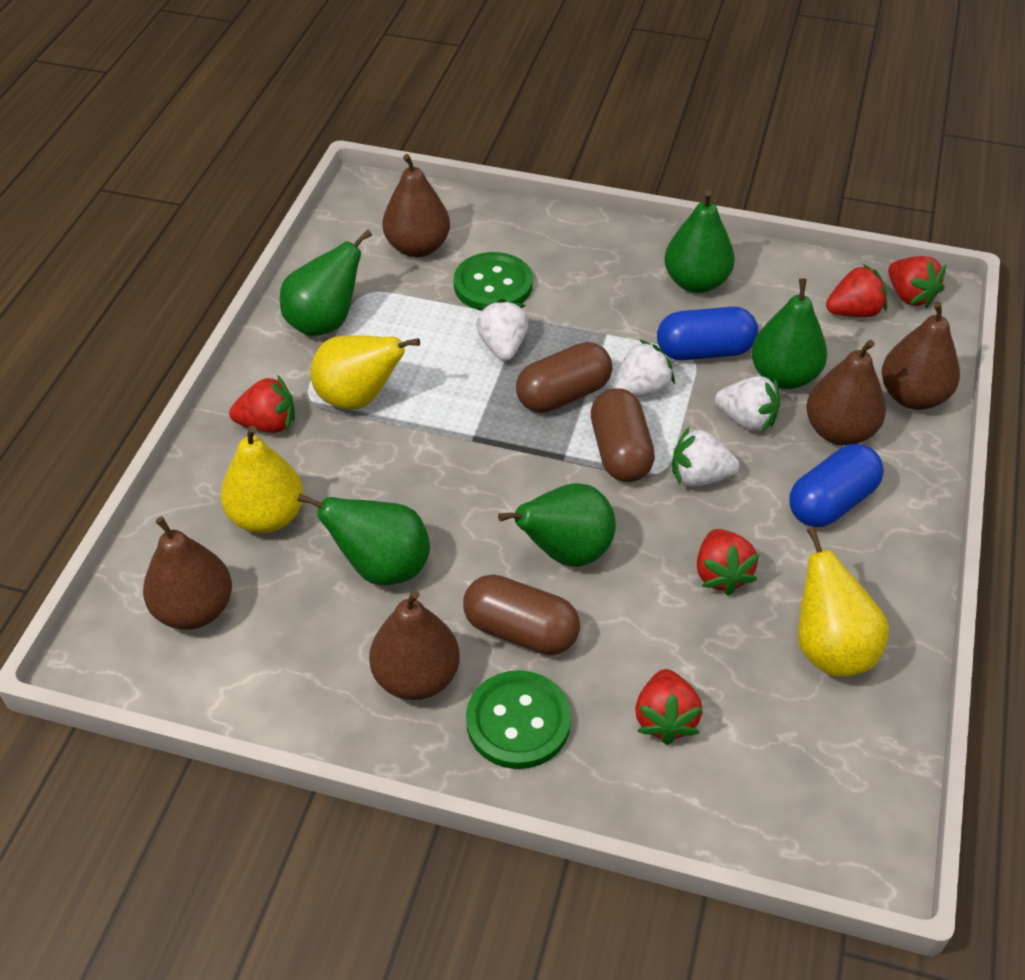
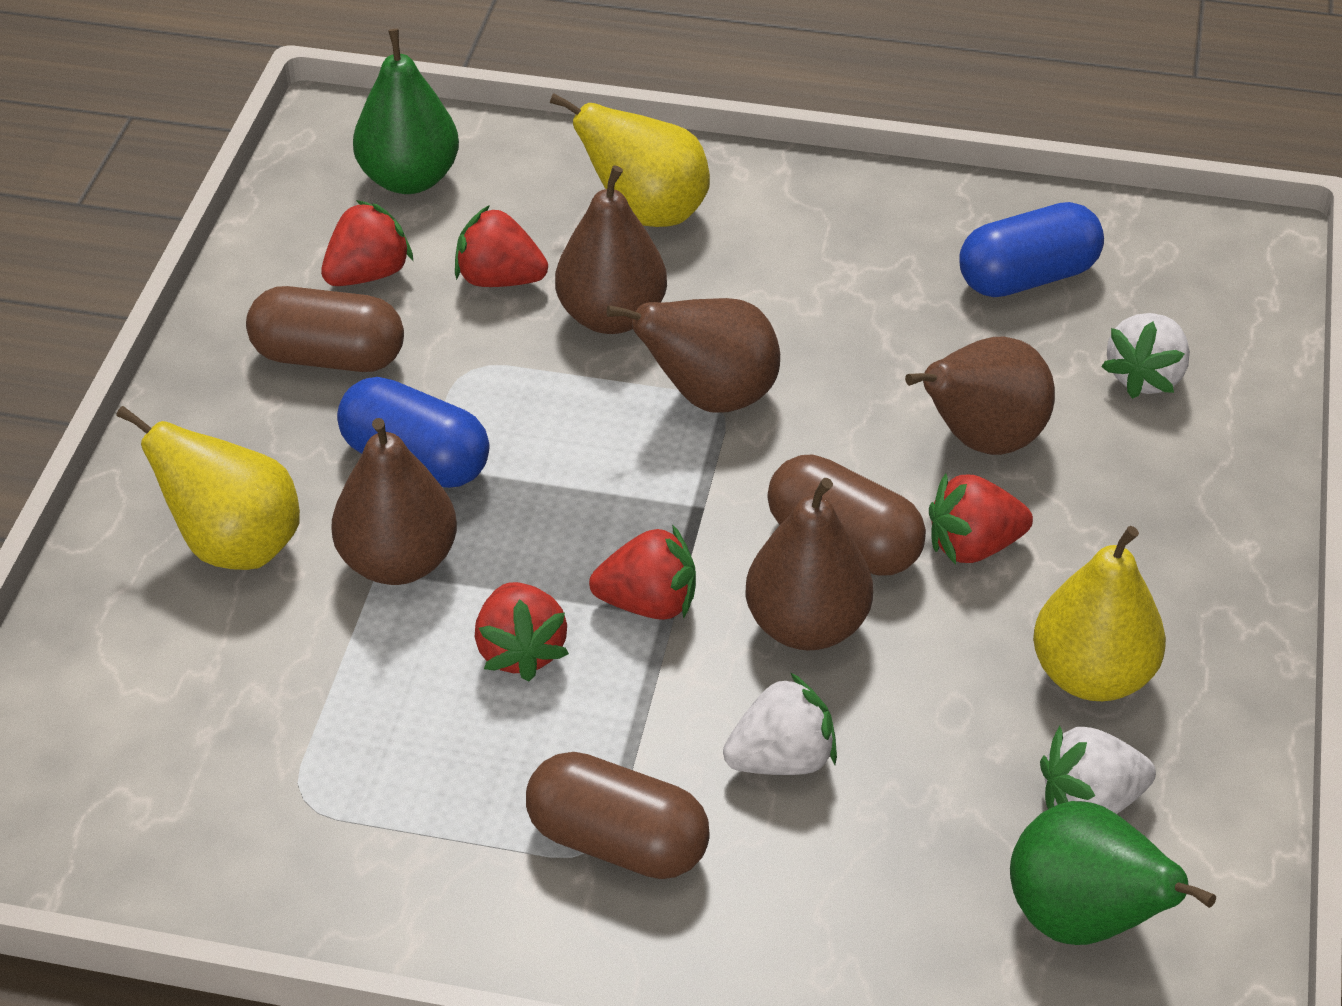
green button: 2 -> 0
green pear: 5 -> 2
white strawberry: 4 -> 3

